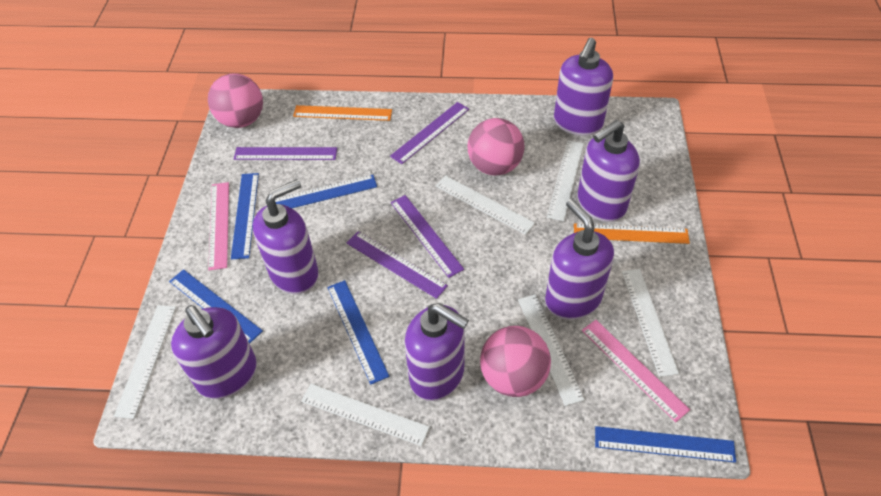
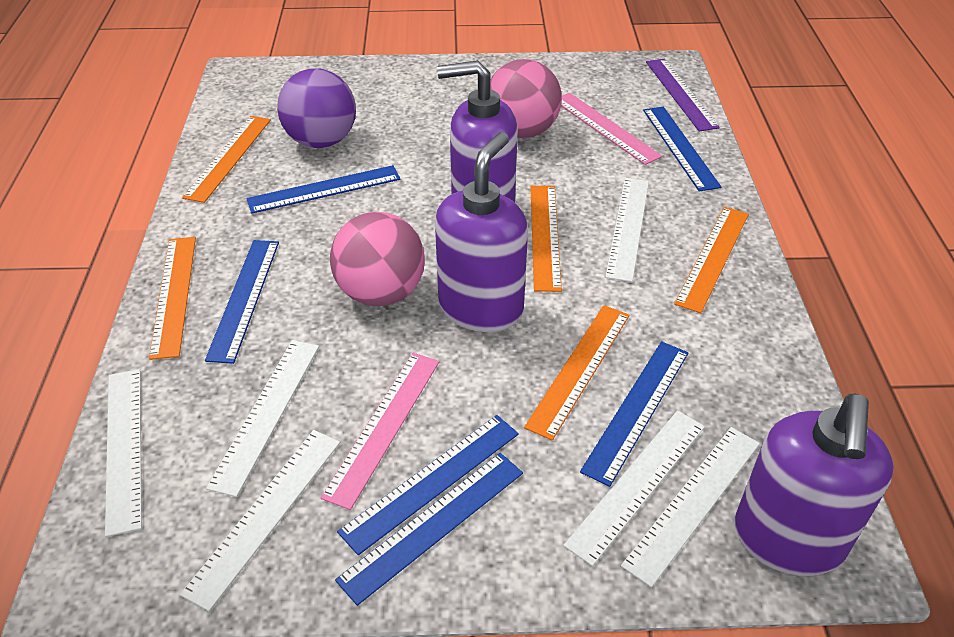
blue ruler: 5 -> 6
orange ruler: 2 -> 5
pink ball: 3 -> 2
purple ball: 0 -> 1
purple ruler: 4 -> 1
purple soap dispenser: 6 -> 3

